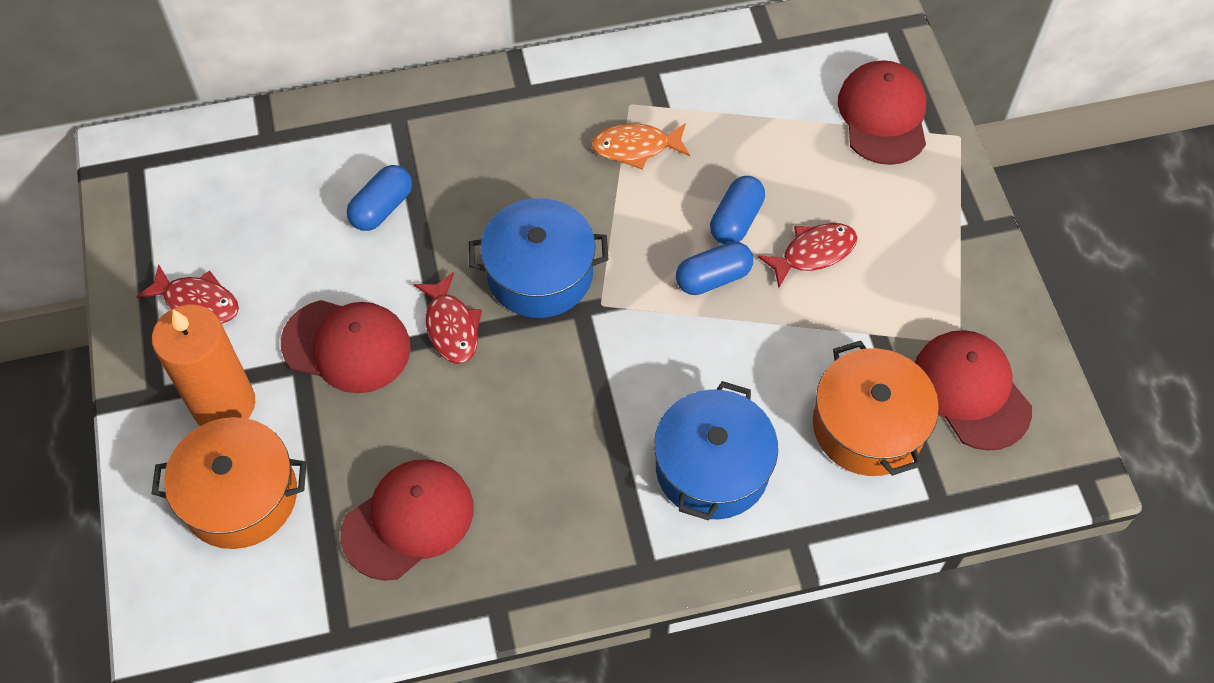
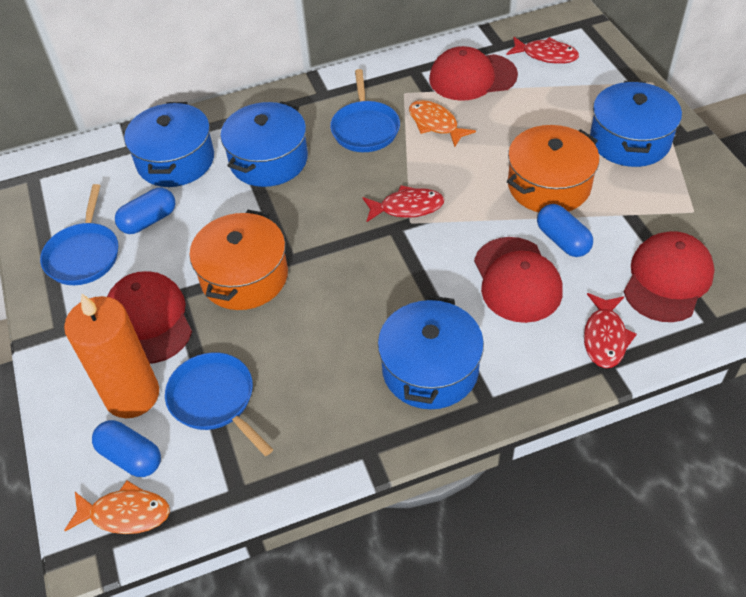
blue pan: 0 -> 3
blue pot: 2 -> 4
orange fish: 1 -> 2

